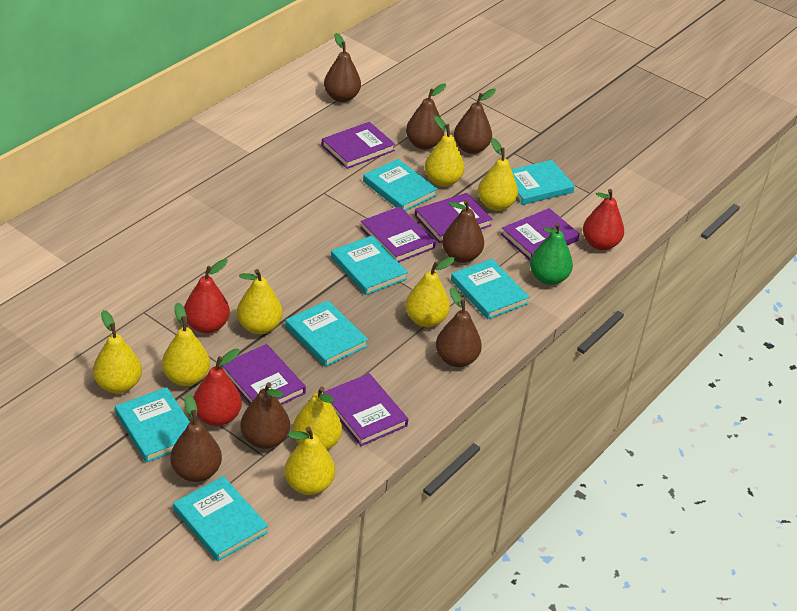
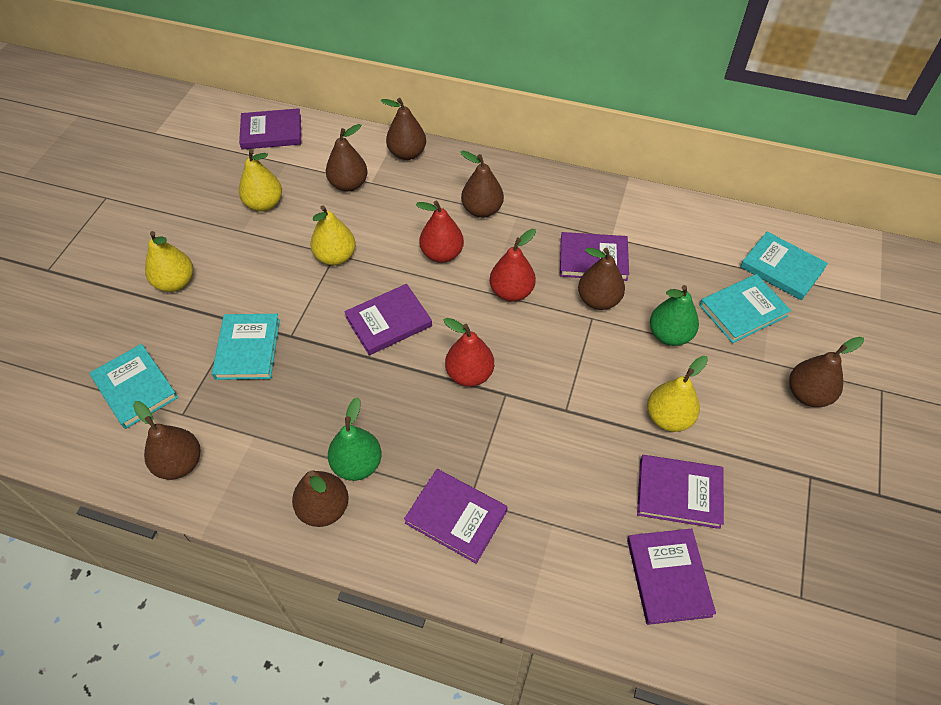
green pear: 1 -> 2
turquoise book: 7 -> 4
yellow pear: 8 -> 4

